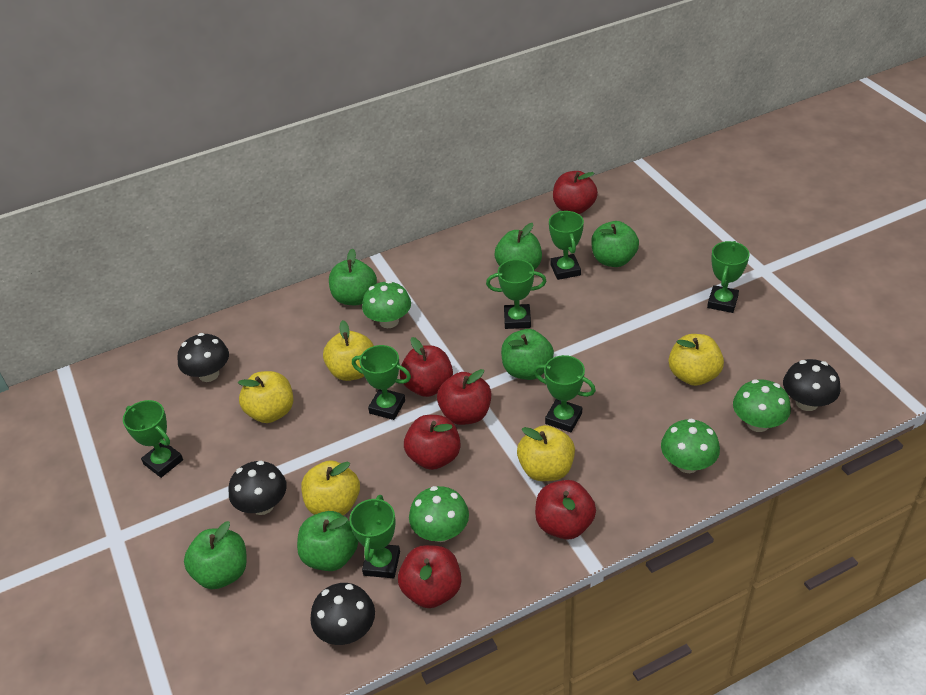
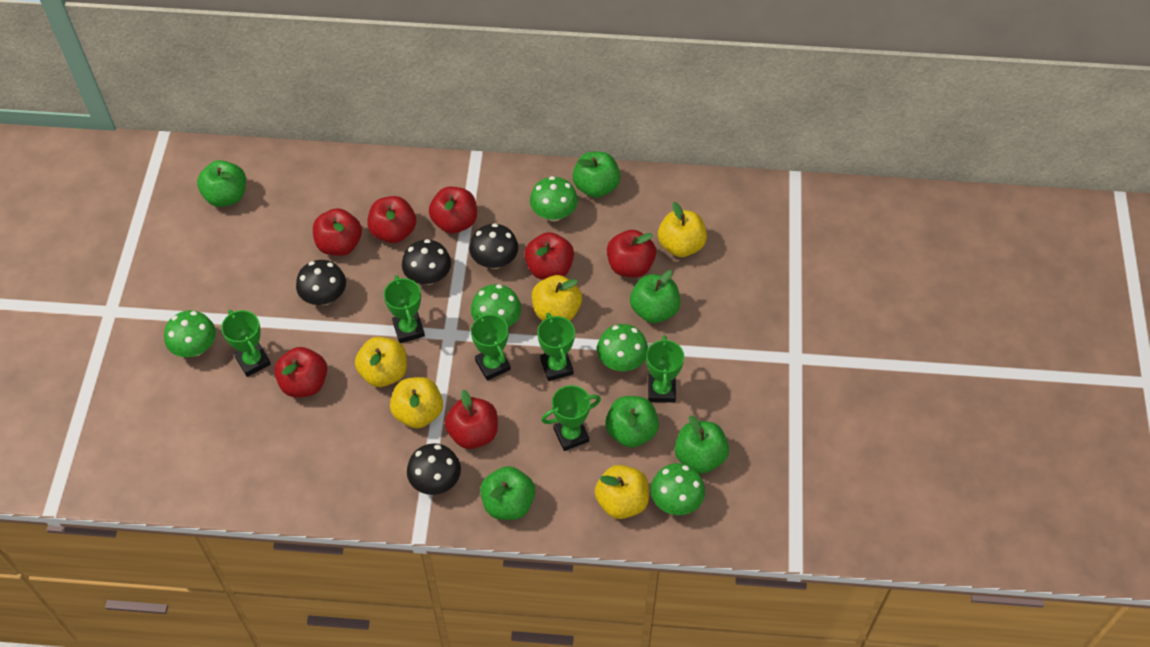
green mushroom: 4 -> 5
green trophy: 7 -> 6
red apple: 6 -> 7

